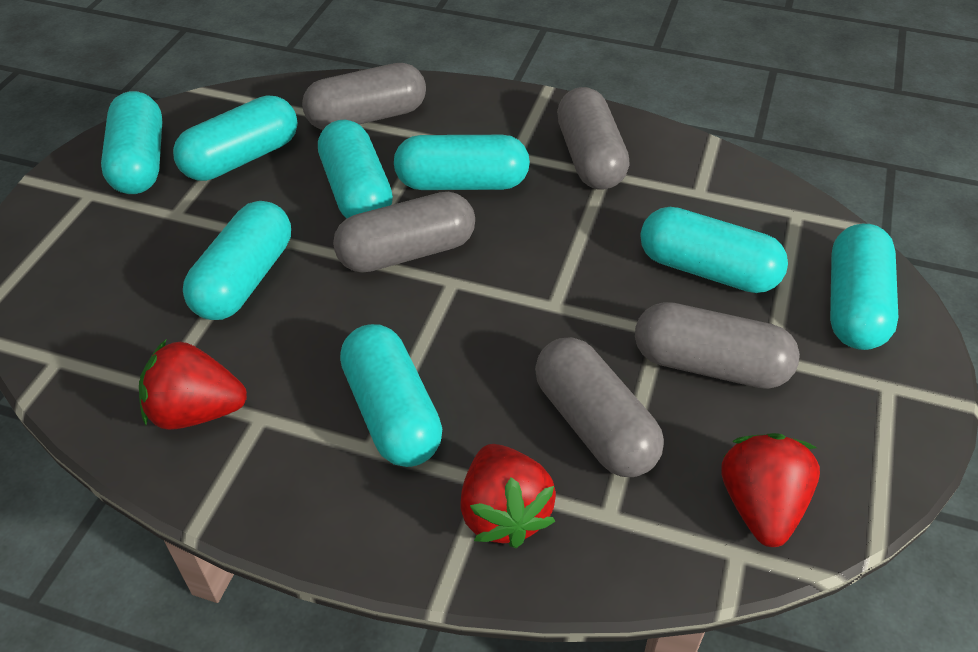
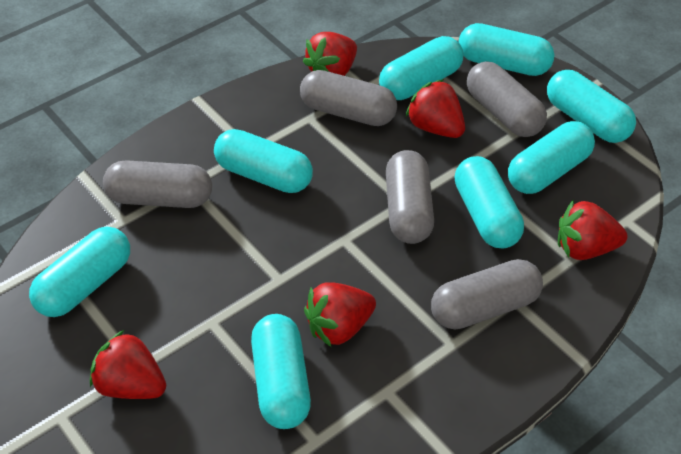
red strawberry: 3 -> 5

